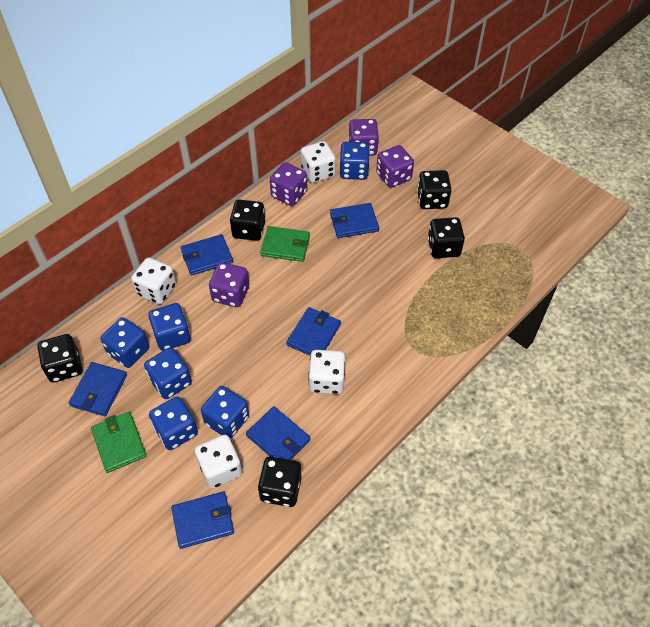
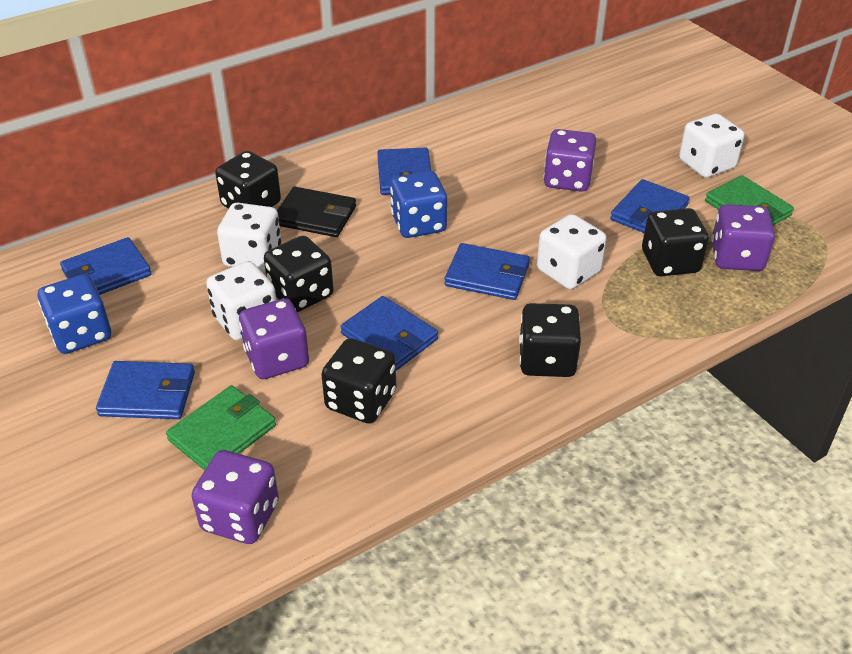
black wallet: 0 -> 1
blue dice: 6 -> 2

